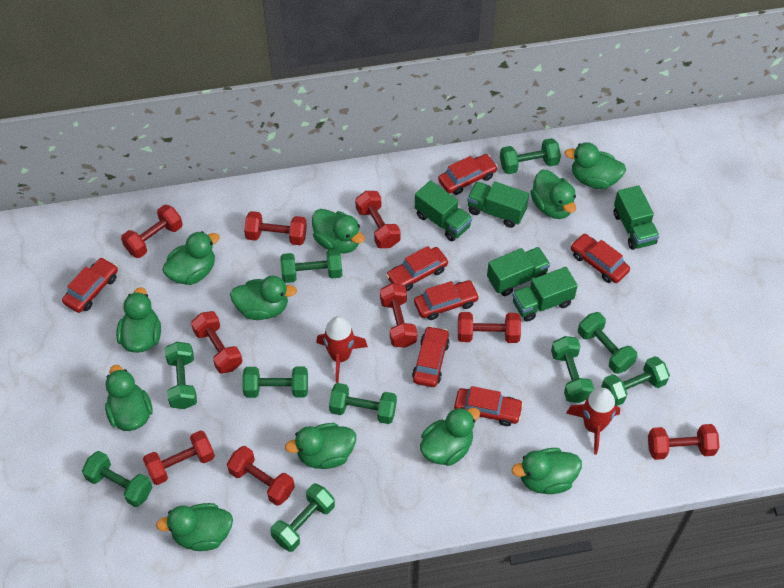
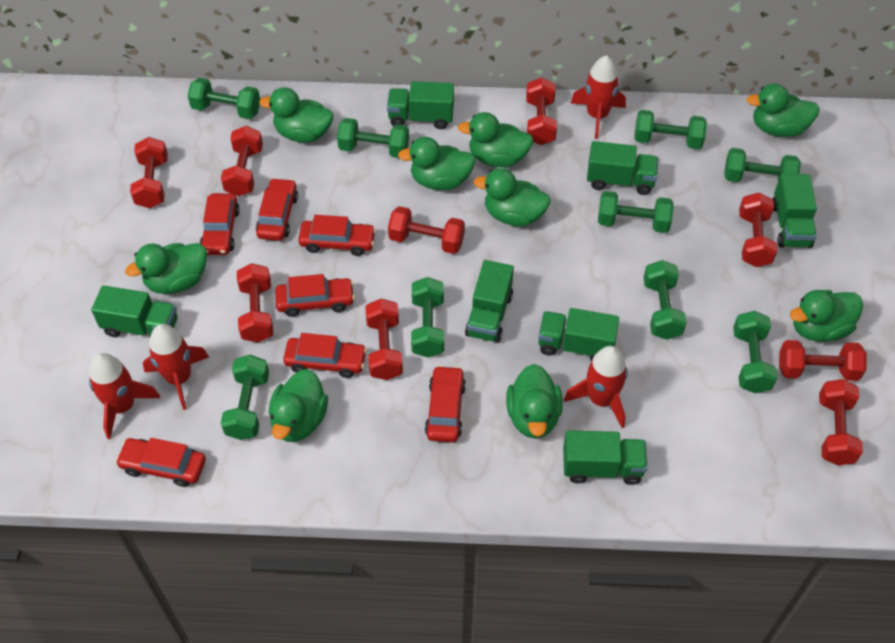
green duck: 11 -> 9
green dumbbell: 10 -> 9
green truck: 5 -> 7
red rocket: 2 -> 4

